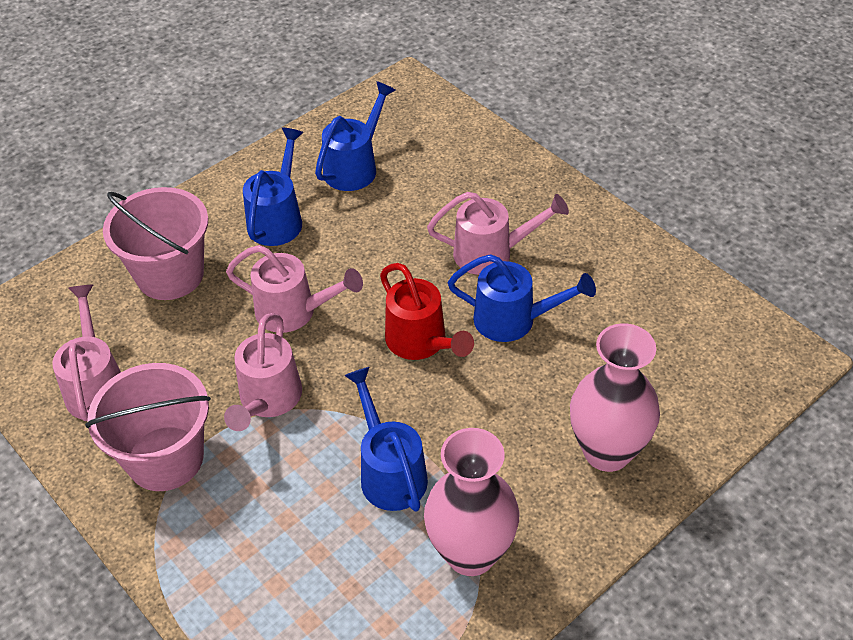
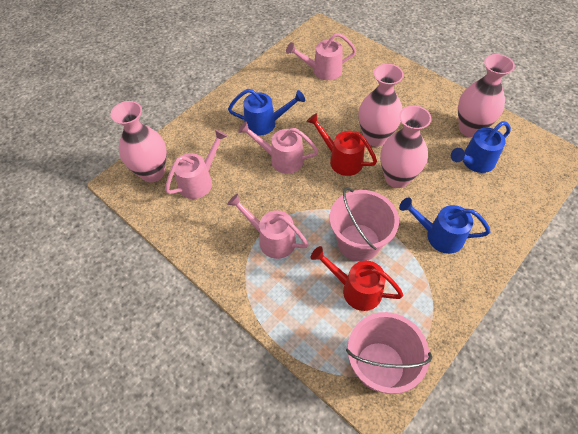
blue watering can: 4 -> 3
pink vase: 2 -> 4
red watering can: 1 -> 2

